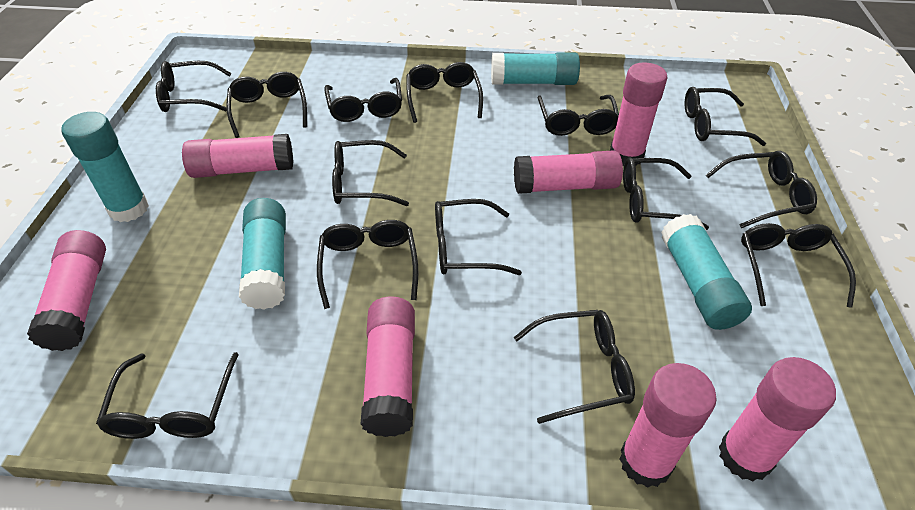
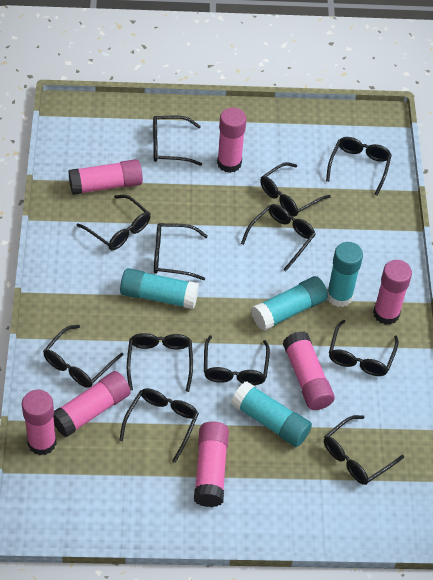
black glasses: 14 -> 12

